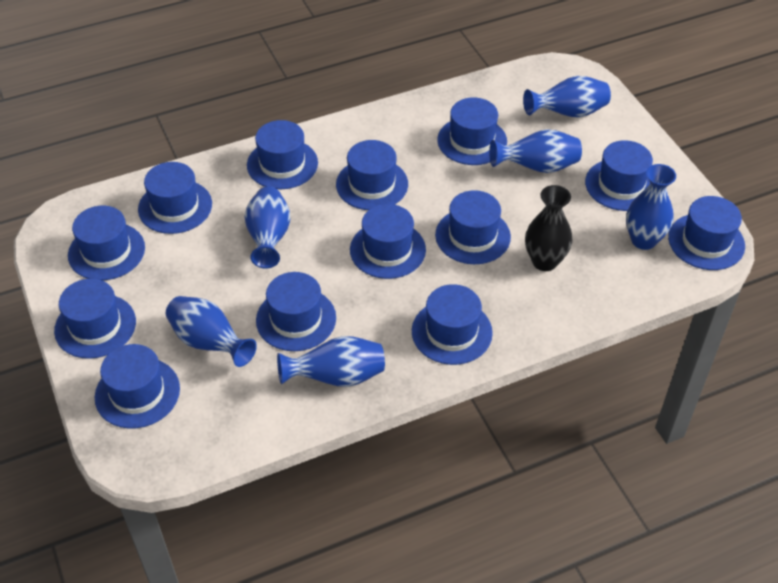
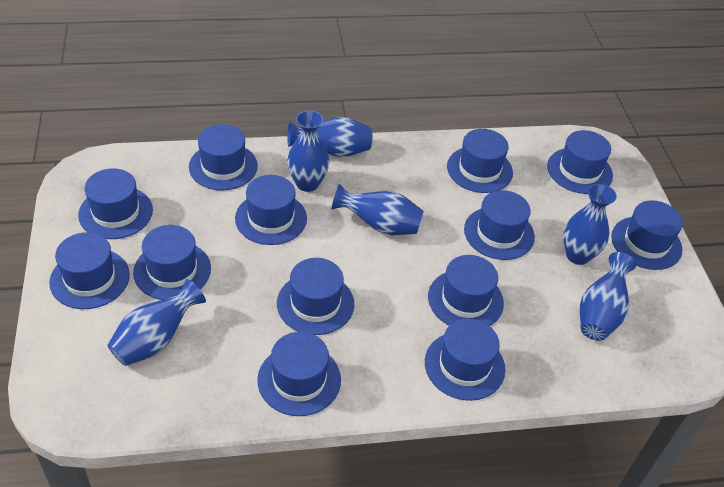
black vase: 1 -> 0

